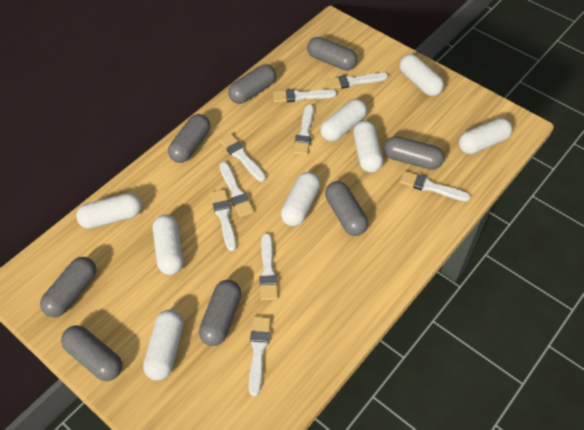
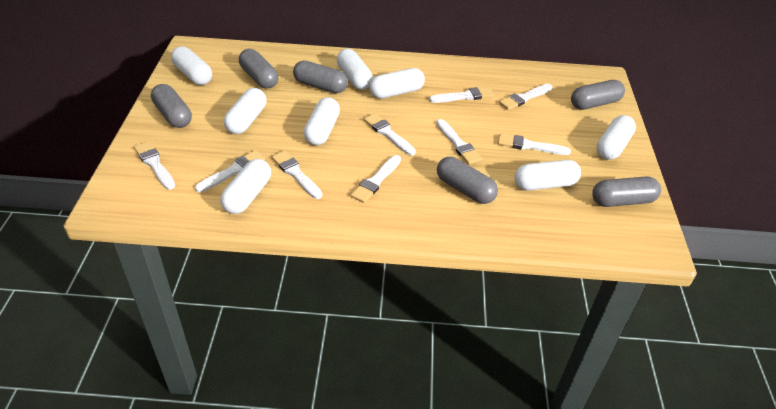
grey capsule: 8 -> 6

